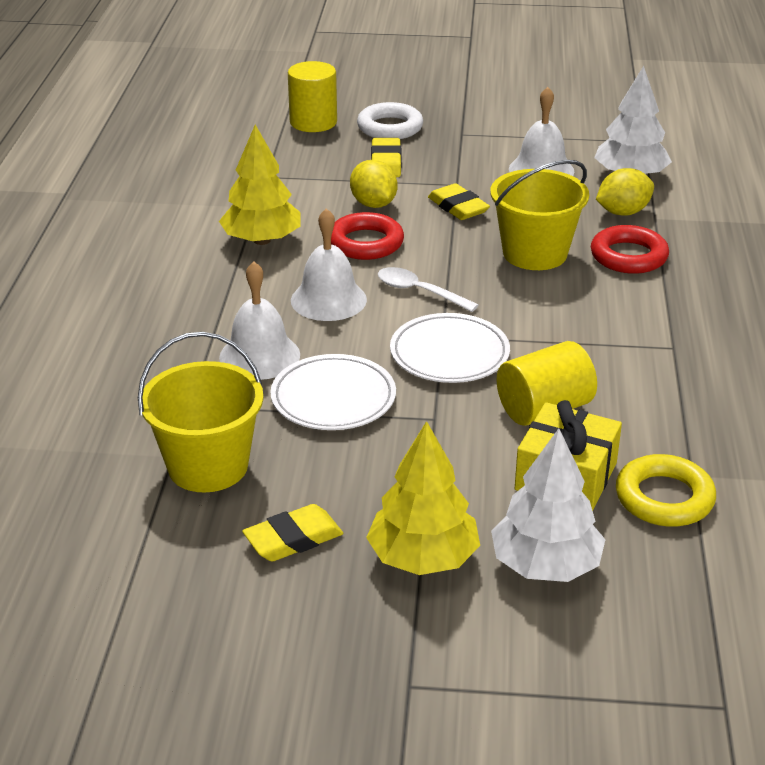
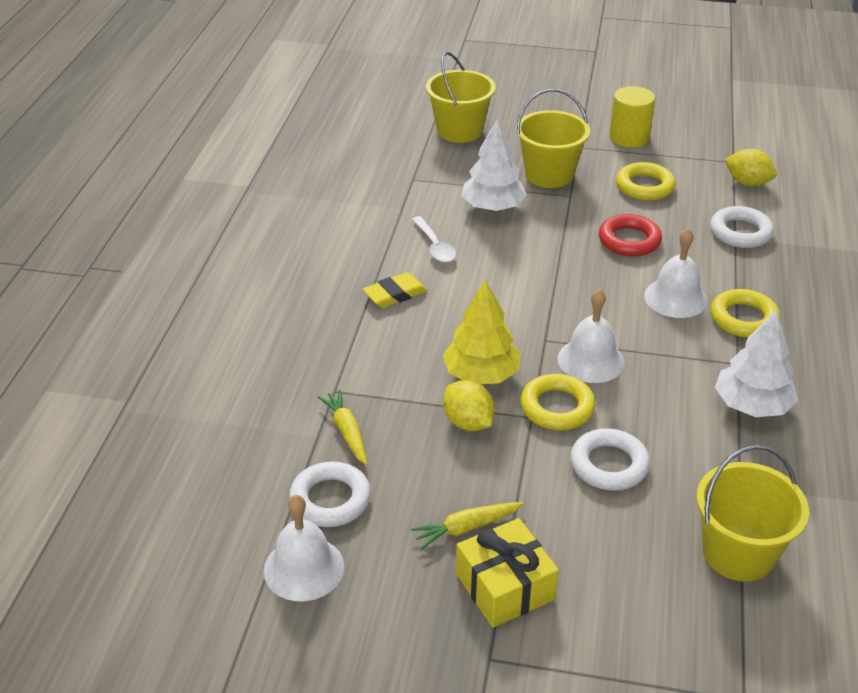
red ring: 2 -> 1
white plate: 2 -> 0
white ring: 1 -> 3
yellow bucket: 2 -> 3
yellow carrot: 0 -> 2
yellow cylinder: 2 -> 1
yellow eraser: 3 -> 1
yellow ring: 1 -> 3
yellow tree: 2 -> 1

